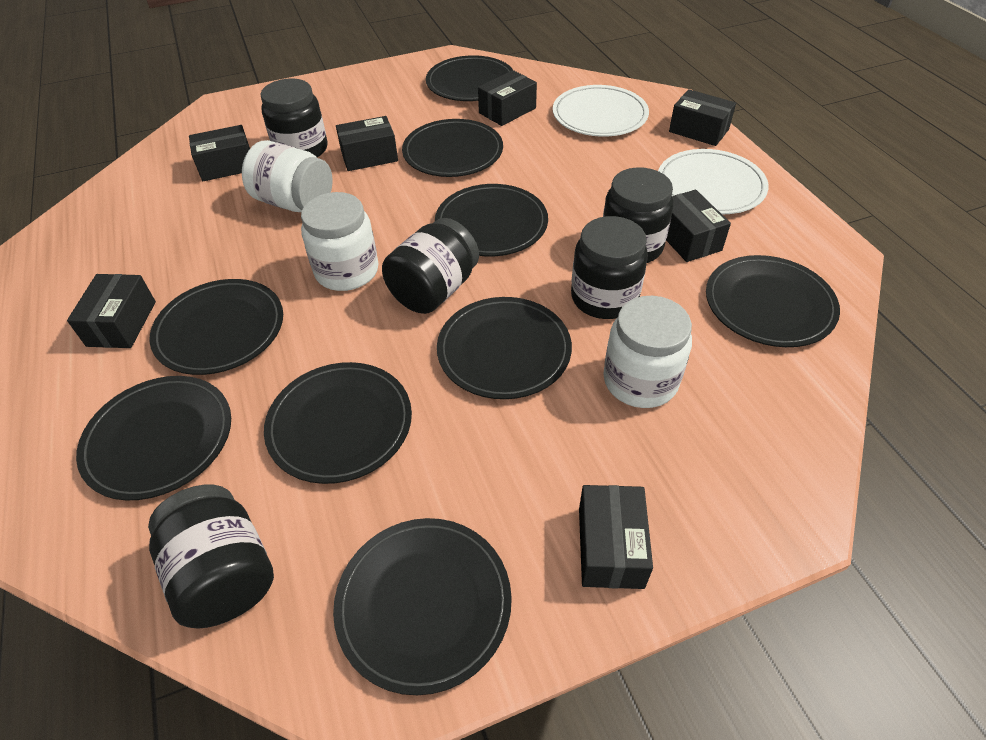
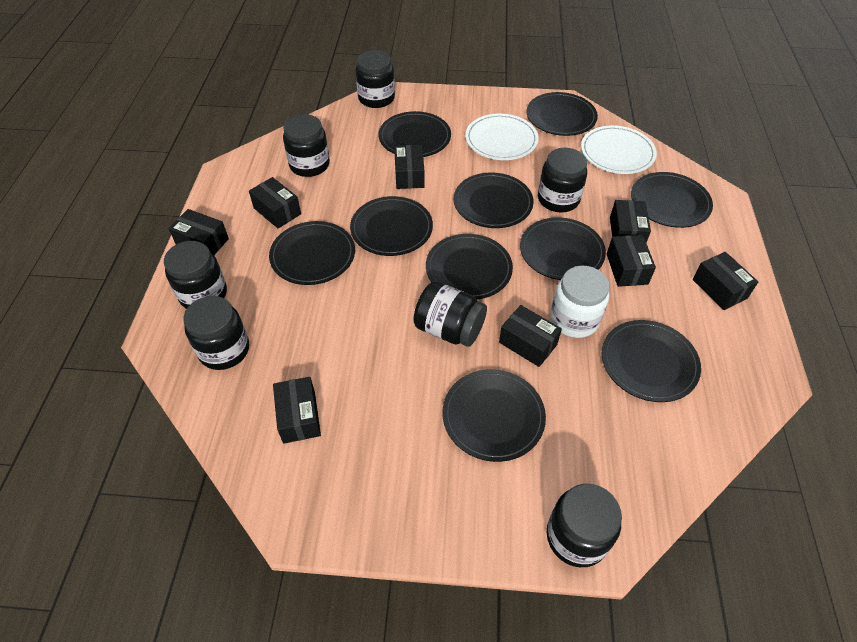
black box: 7 -> 8
black jar: 5 -> 7
black plate: 9 -> 10
white jar: 3 -> 1

